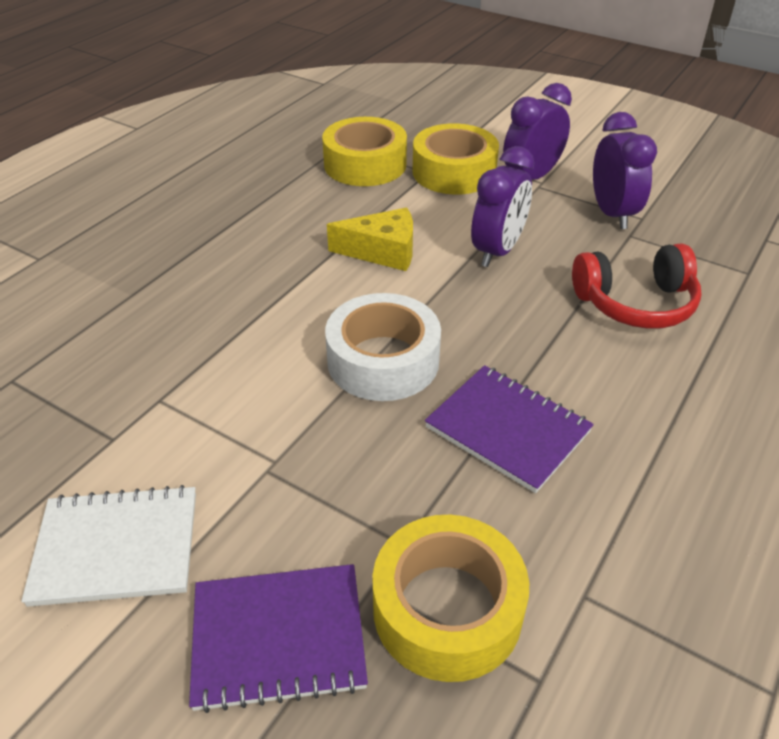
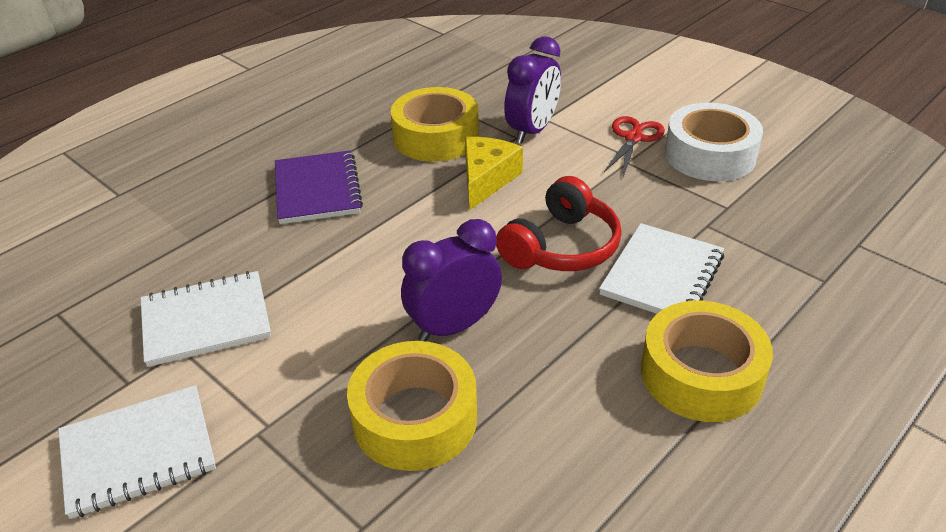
purple clock: 3 -> 2
purple notebook: 2 -> 1
red scissors: 0 -> 1
white notebook: 1 -> 3

